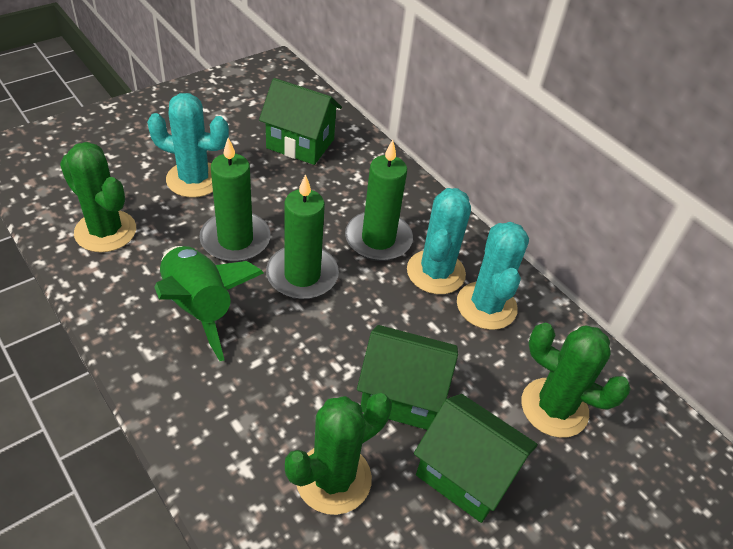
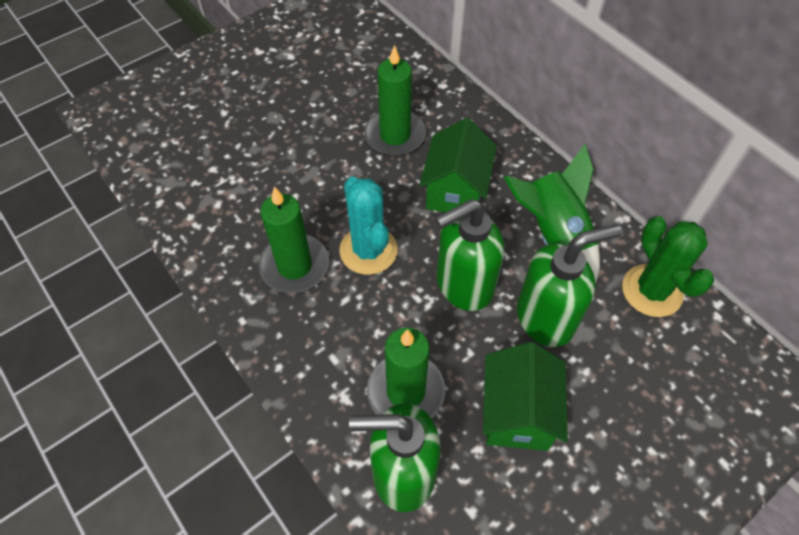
green cactus: 3 -> 1
green house: 3 -> 2
green soap dispenser: 0 -> 3
turquoise cactus: 3 -> 1

